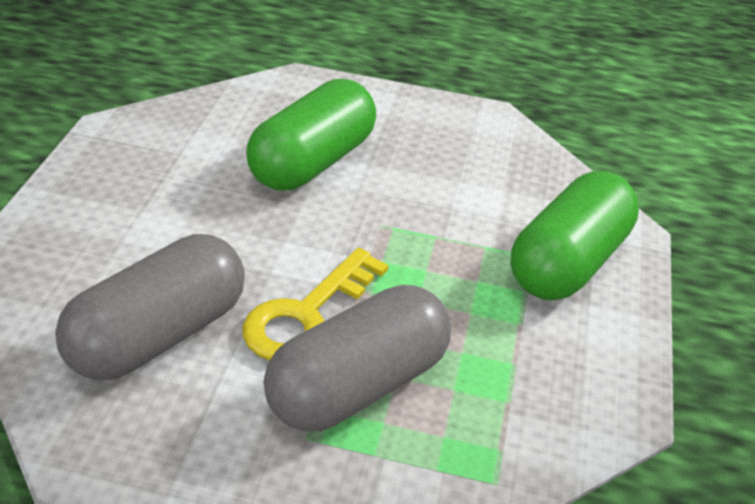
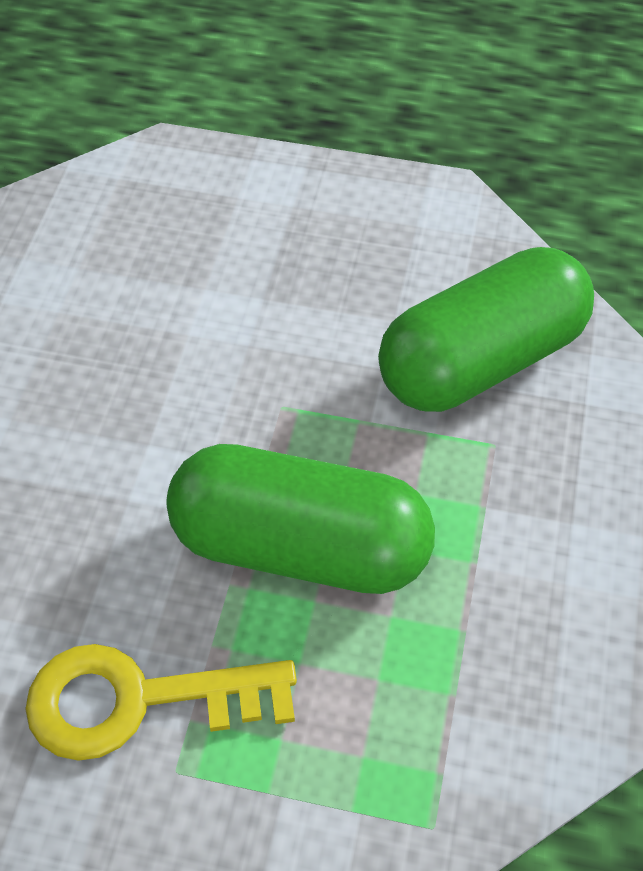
grey capsule: 2 -> 0

